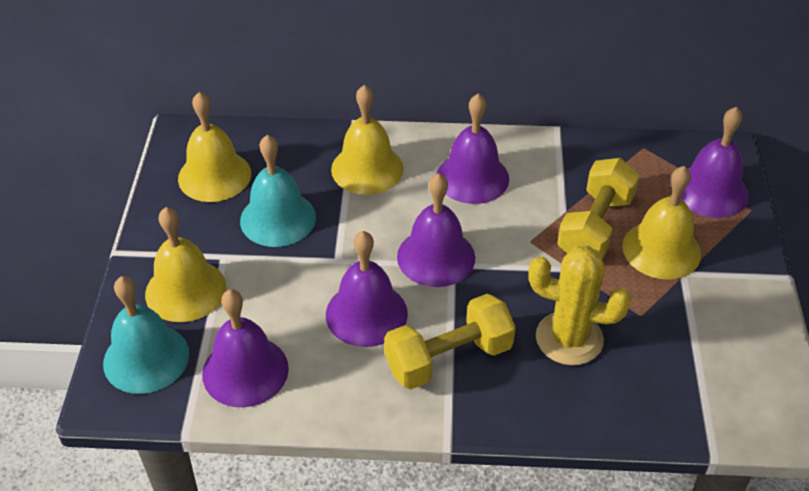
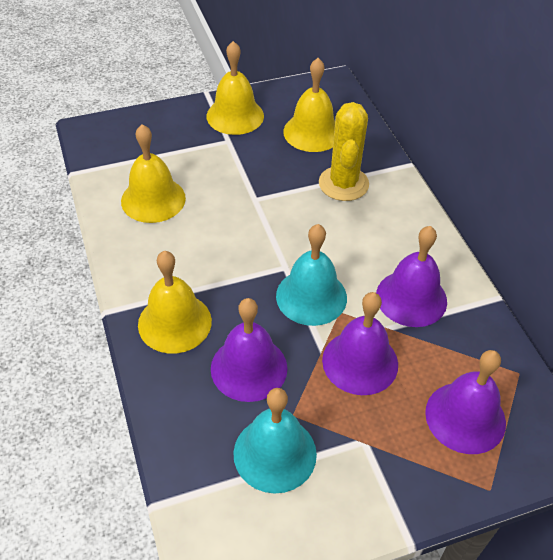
purple bell: 5 -> 4
yellow dumbbell: 2 -> 0

